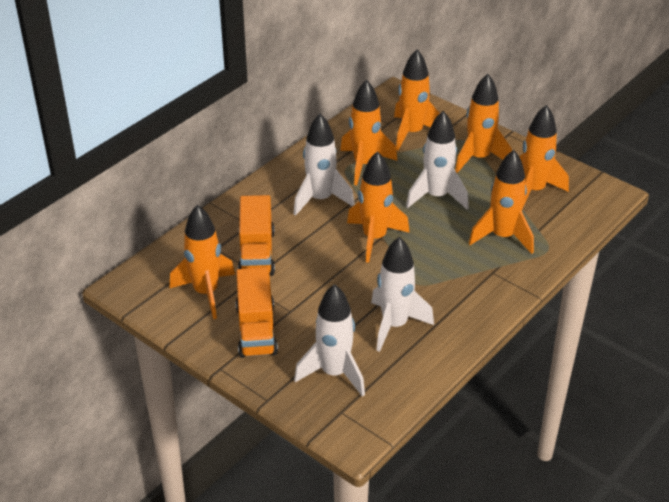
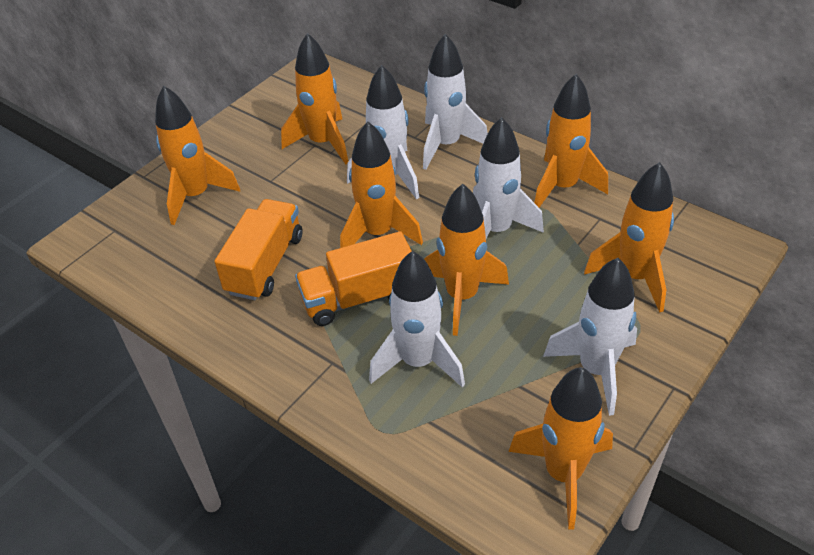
white rocket: 4 -> 5

